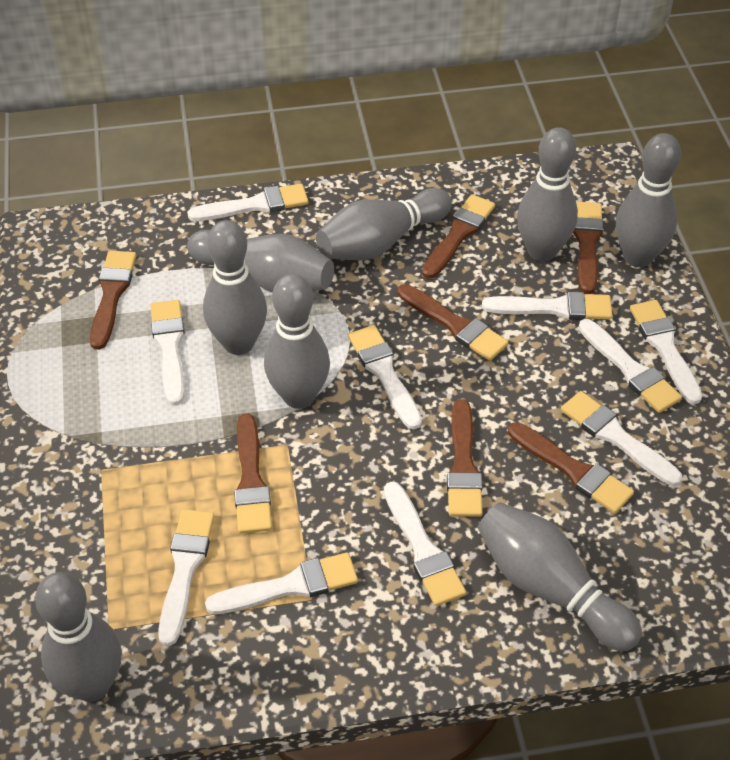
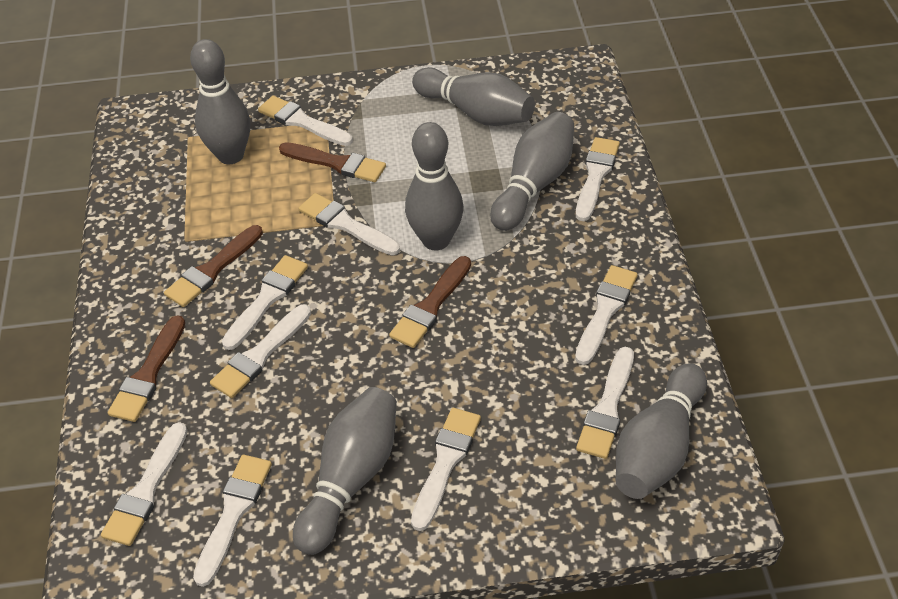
brown brush: 7 -> 4
grey bowling pin: 8 -> 6

